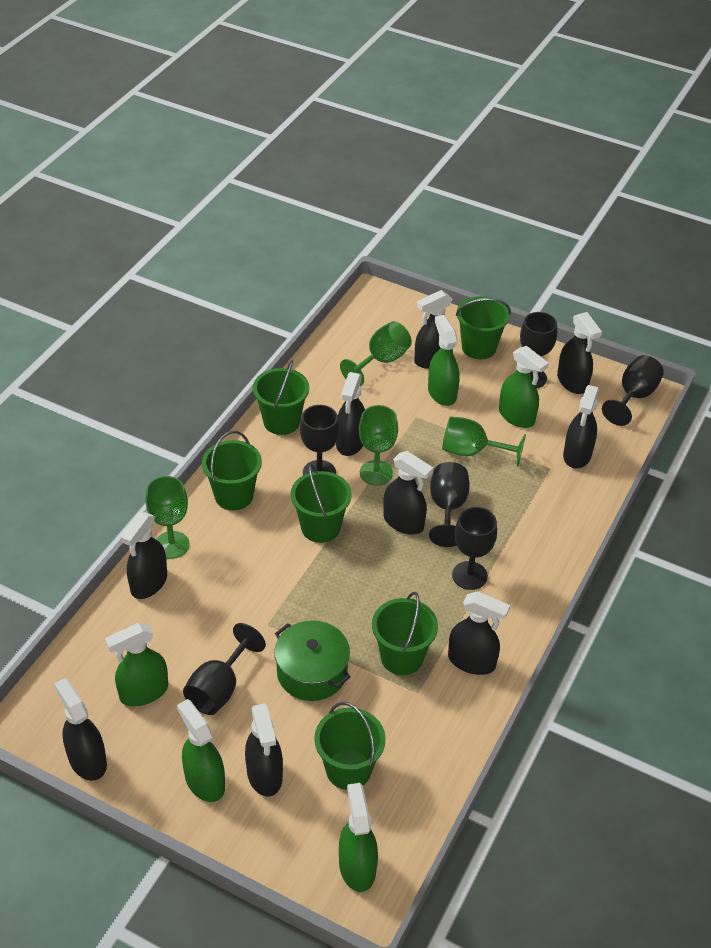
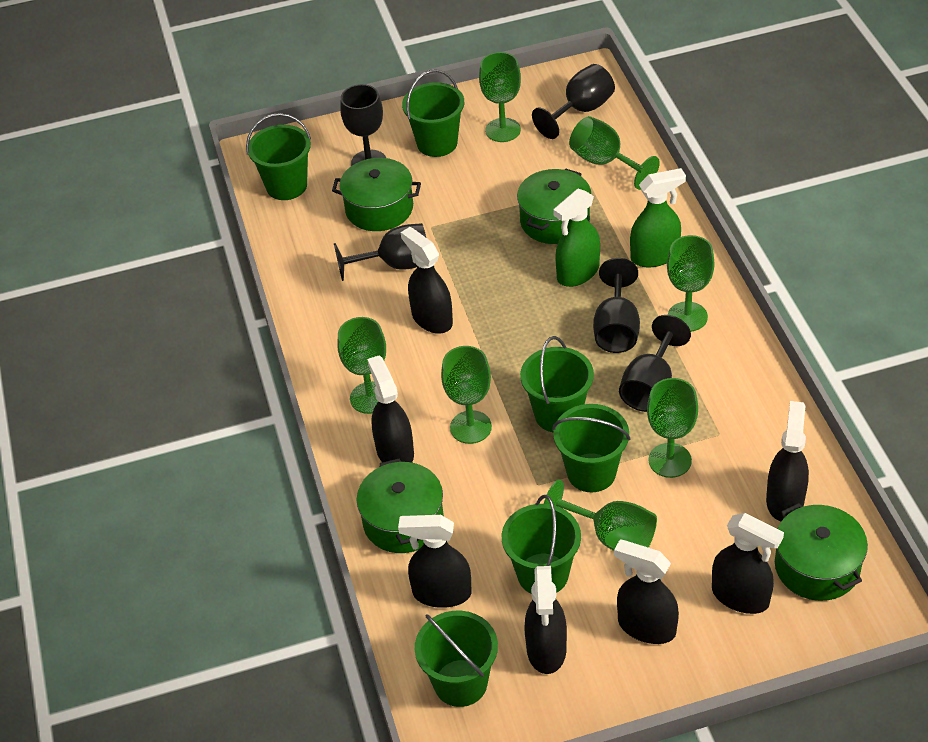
black goblet: 6 -> 5
black spray bottle: 9 -> 7
green goblet: 4 -> 7
green pot: 1 -> 4
green spray bottle: 5 -> 2

